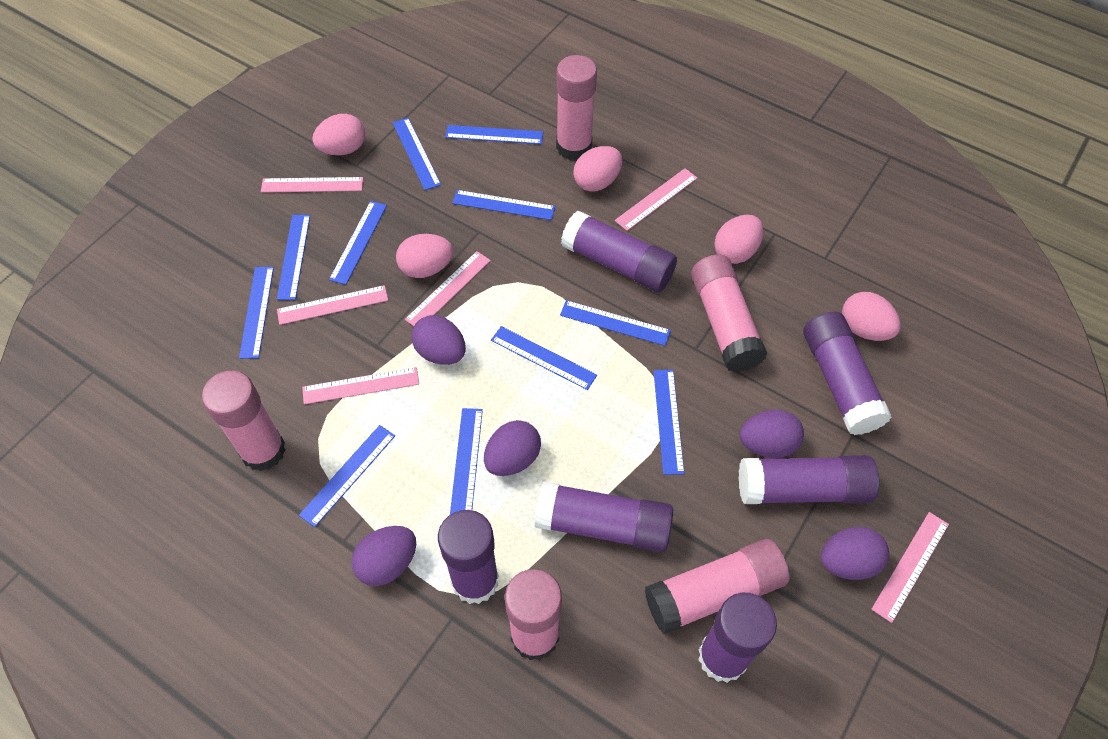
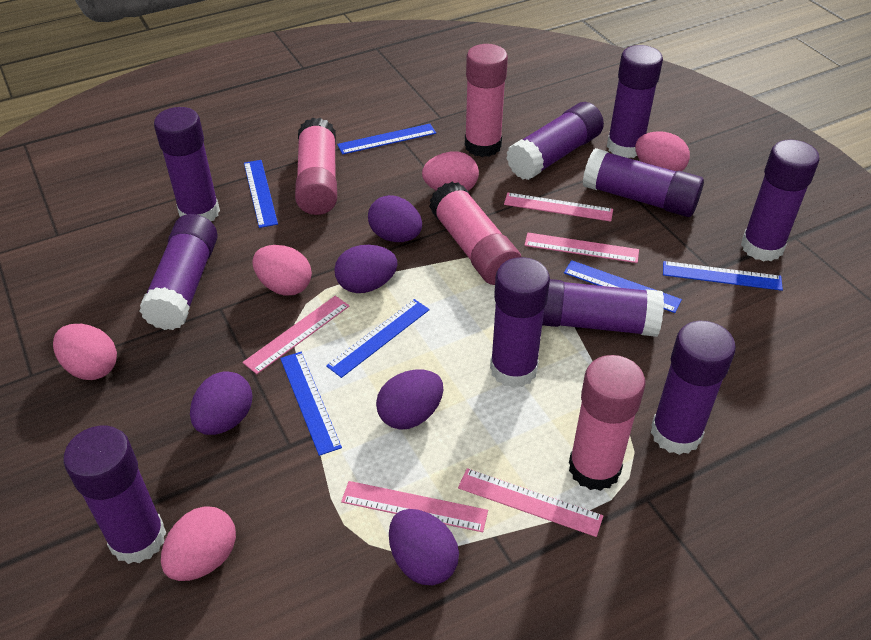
blue ruler: 11 -> 6
pink glue stick: 5 -> 4
pink ruler: 6 -> 5
purple glue stick: 6 -> 10

